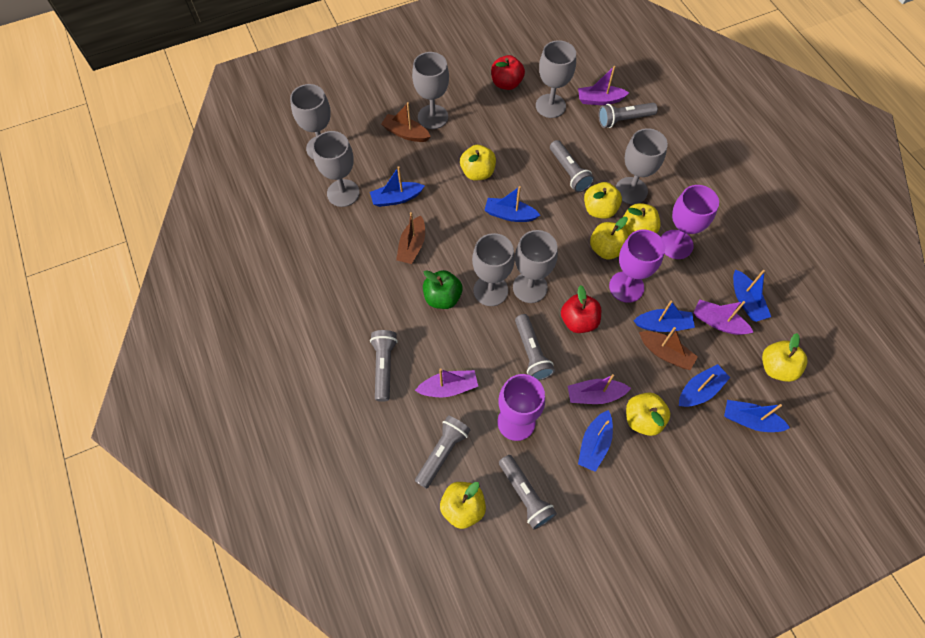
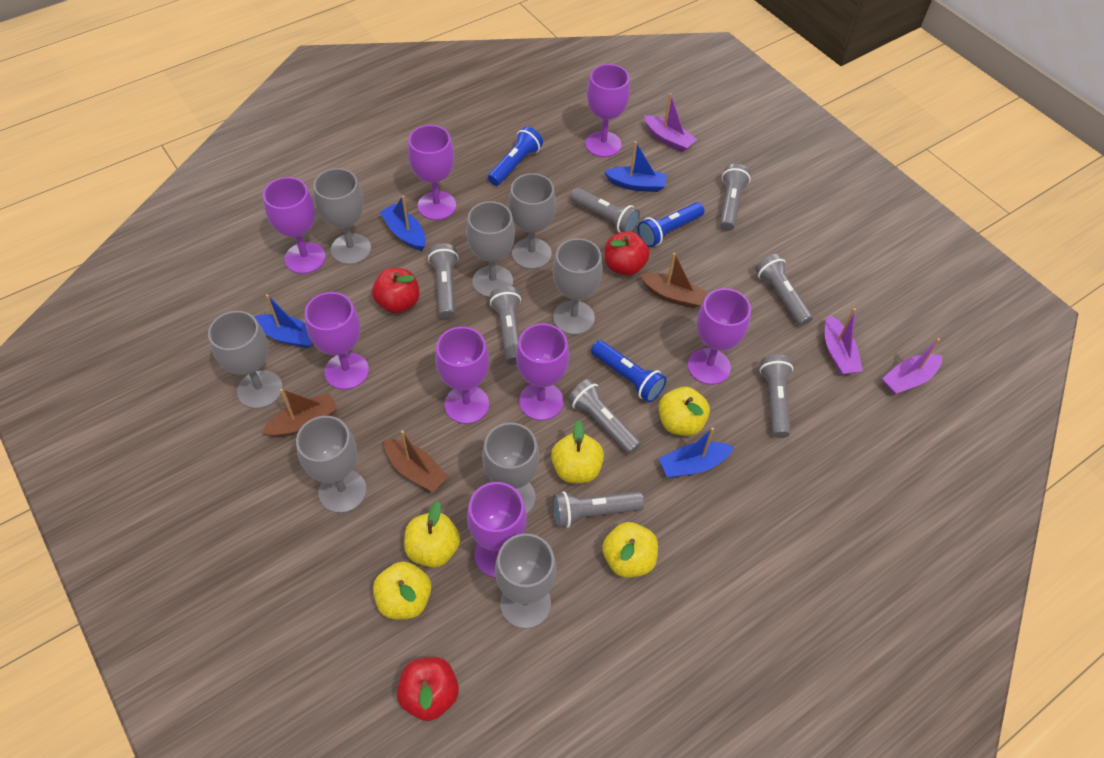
blue boat: 7 -> 4
blue flashlight: 0 -> 3
green apple: 1 -> 0
grey flashlight: 6 -> 8
grey goblet: 7 -> 8
purple boat: 4 -> 3
purple goblet: 3 -> 8
red apple: 2 -> 3
yellow apple: 7 -> 5

